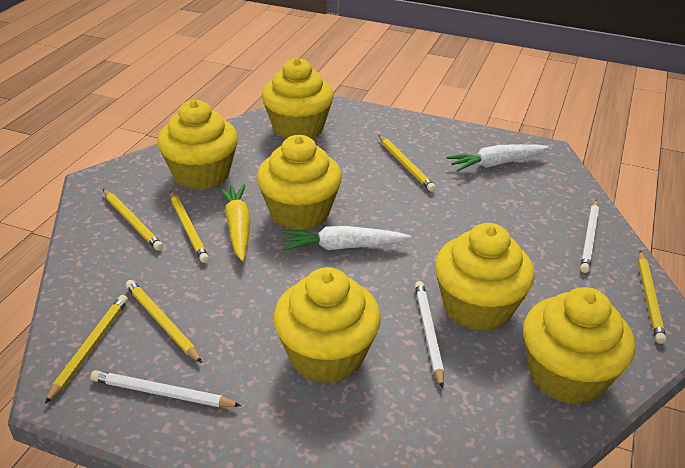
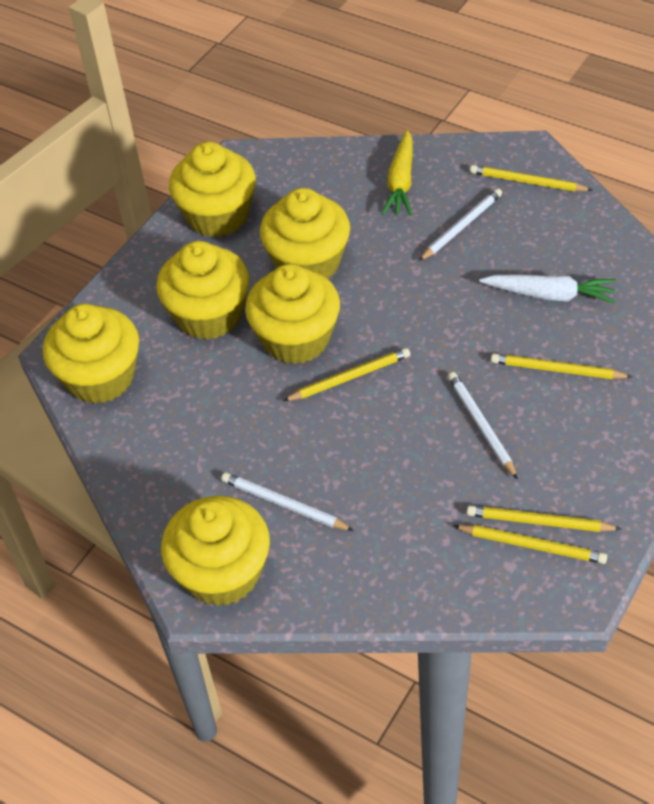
white carrot: 2 -> 1
yellow pencil: 6 -> 5

